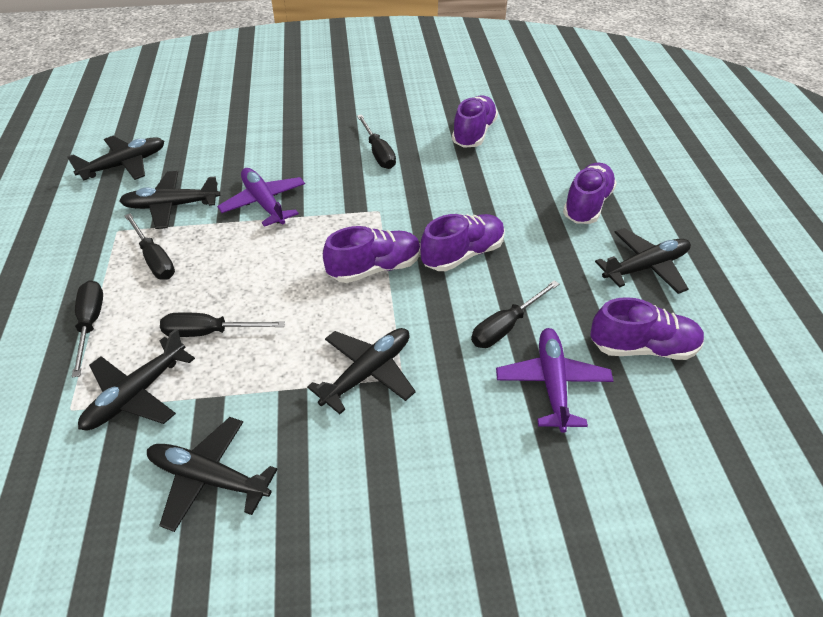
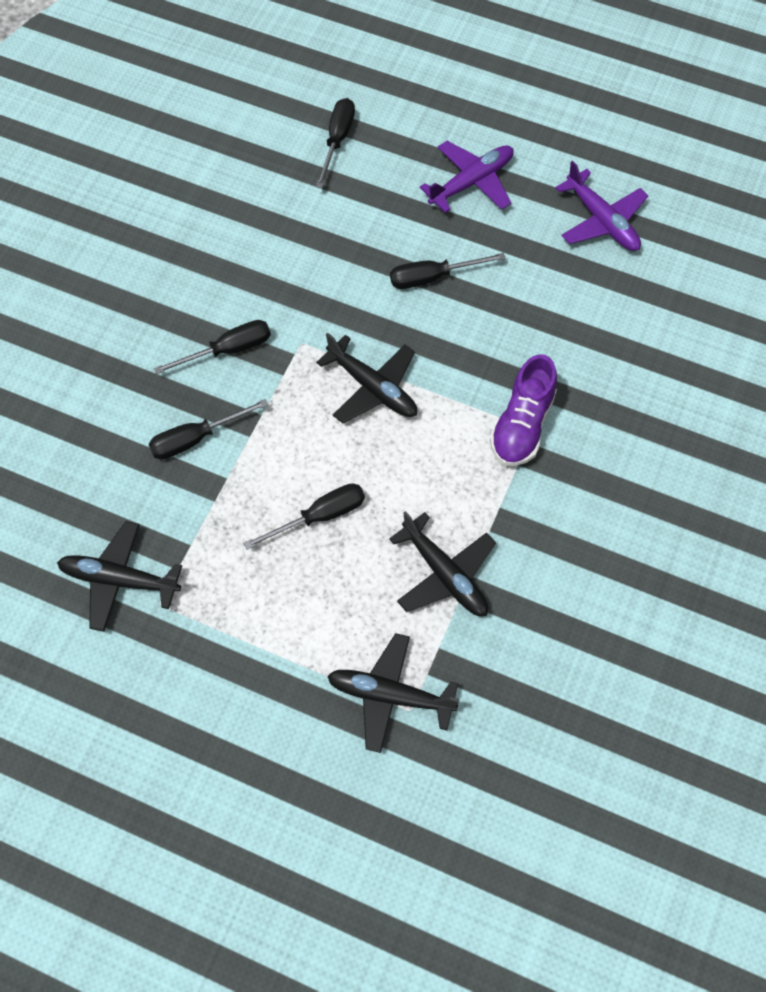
black plane: 6 -> 4
purple shoe: 5 -> 1

